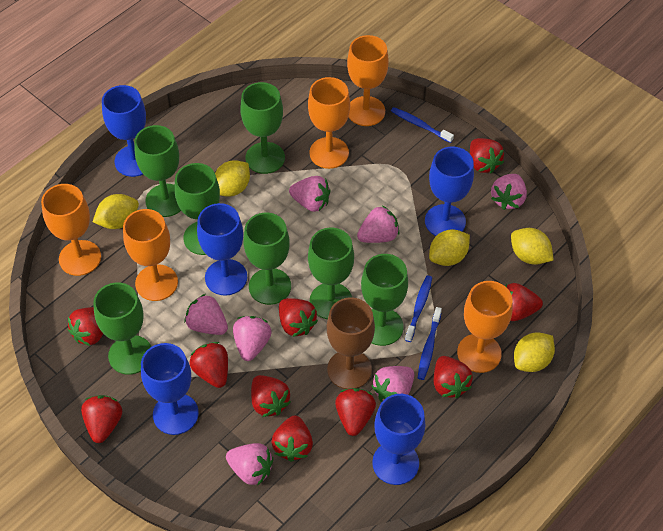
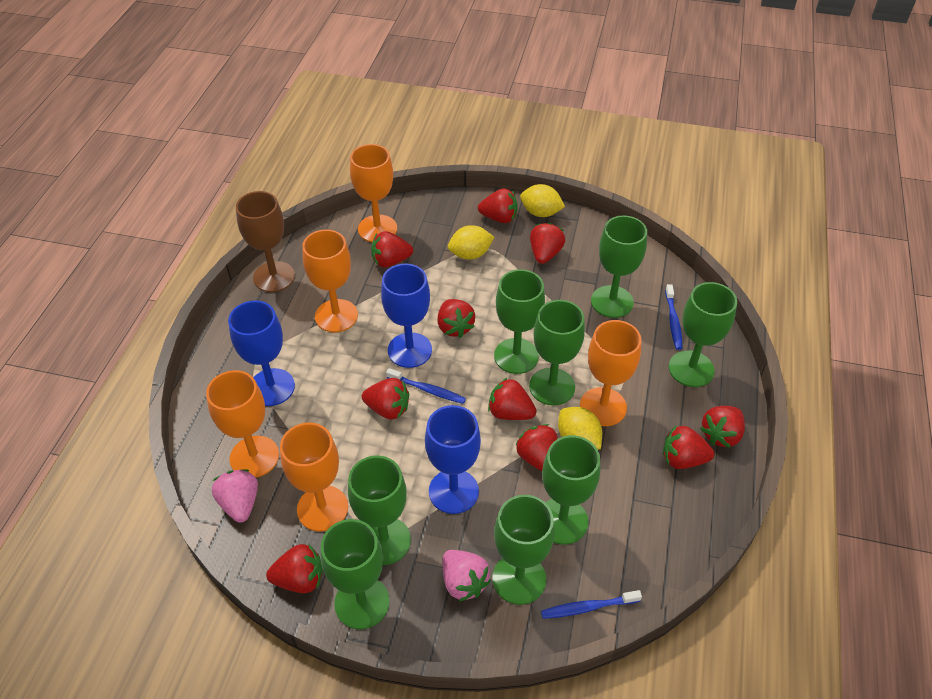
blue goblet: 5 -> 3
green goblet: 7 -> 8
pink strawberry: 7 -> 2
yellow lemon: 5 -> 3

